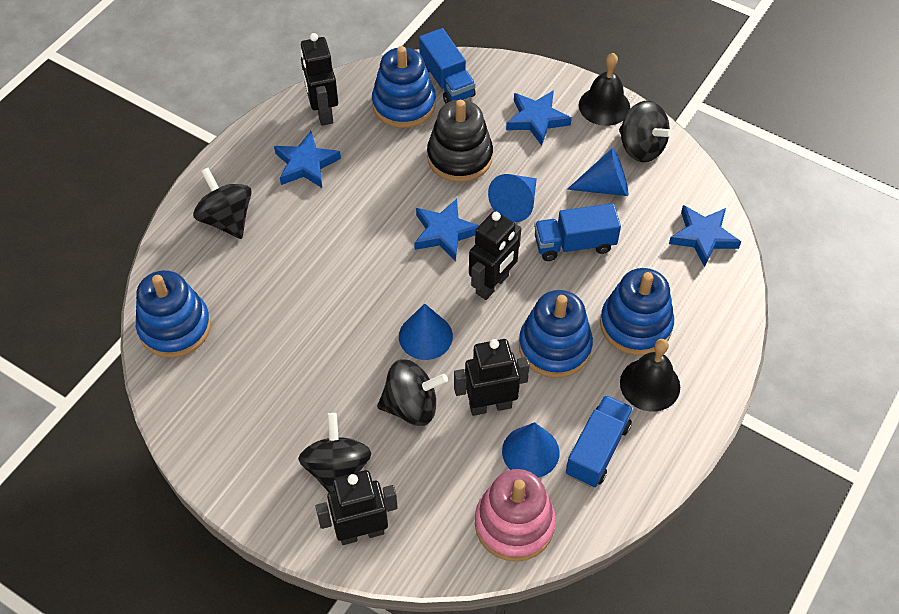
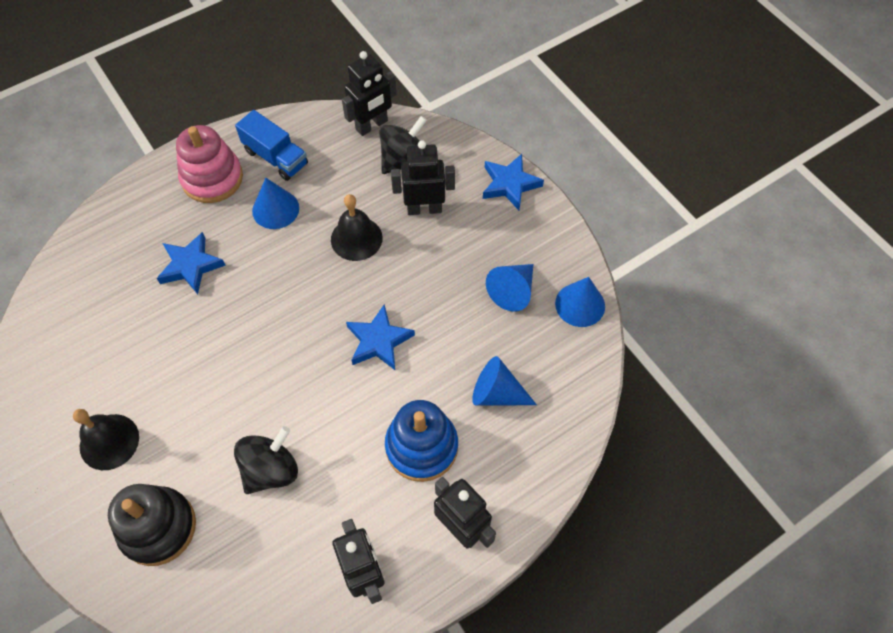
black spinning top: 4 -> 2
blue stacking toy: 4 -> 1
blue star: 4 -> 3
blue truck: 3 -> 1

